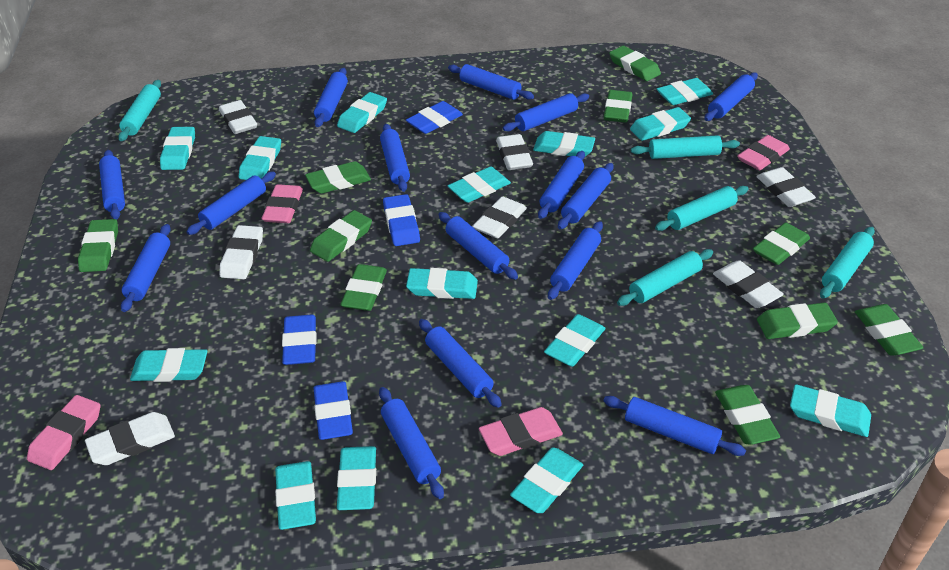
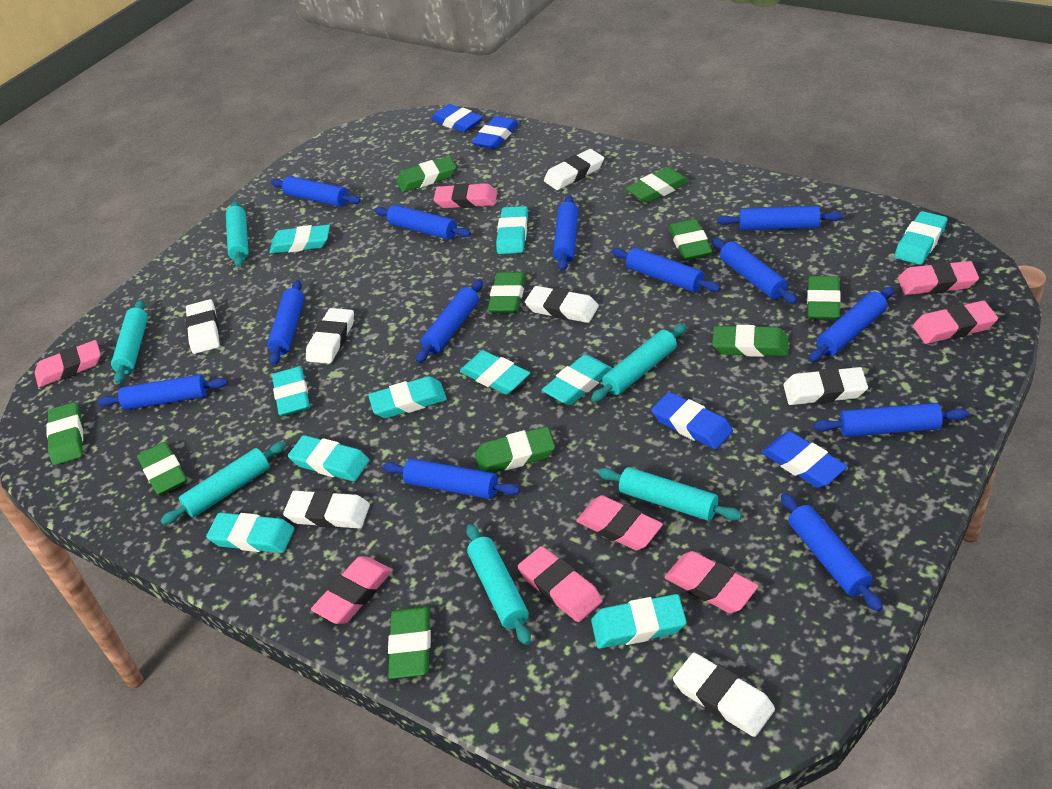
blue rolling pin: 15 -> 13
pink eraser: 4 -> 8
turquoise eraser: 14 -> 10
turquoise rolling pin: 5 -> 6

